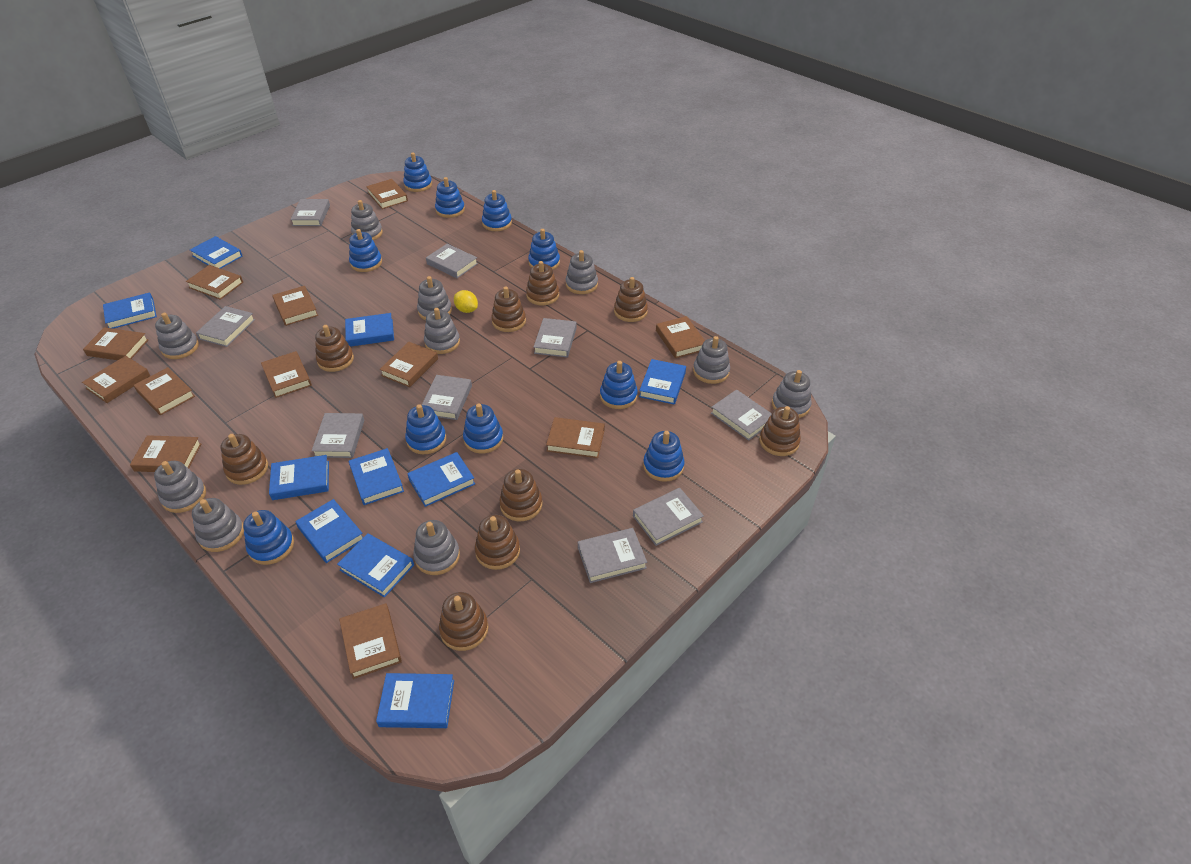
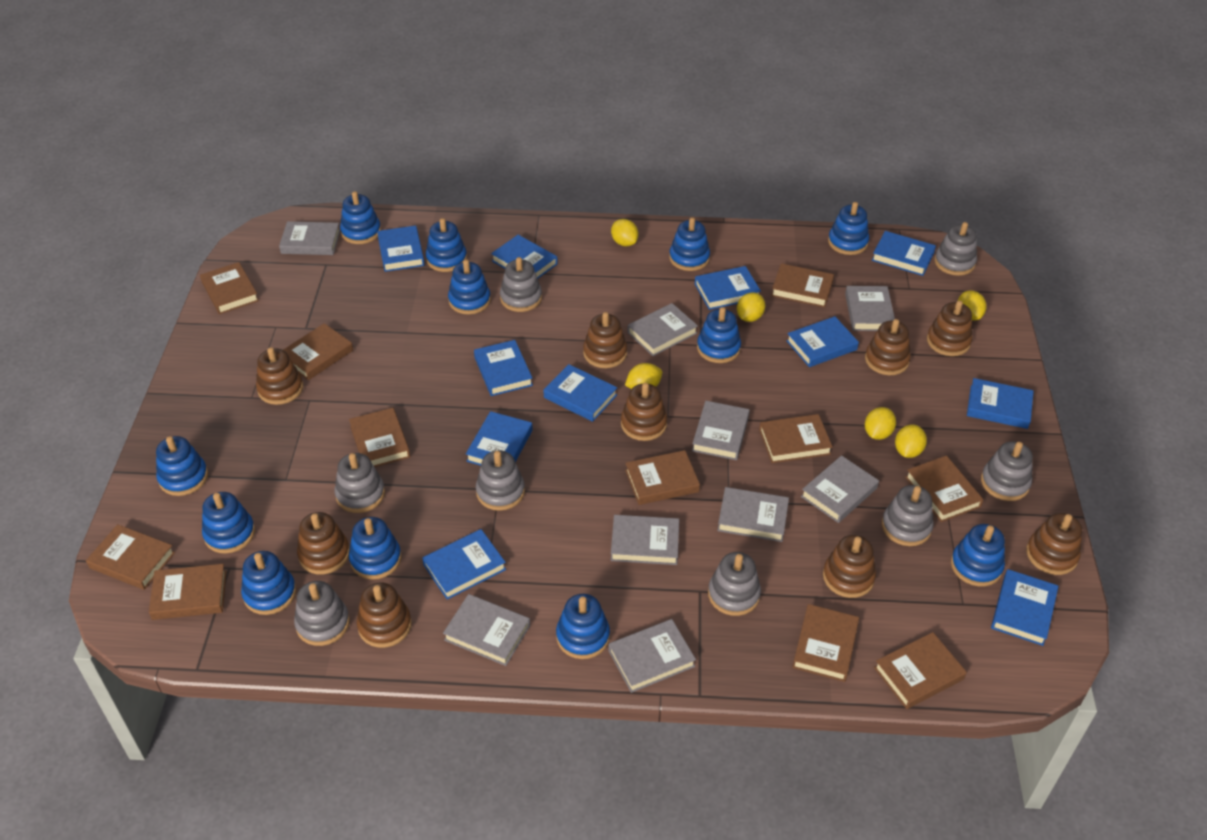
blue book: 10 -> 11
blue stacking toy: 10 -> 12
brown book: 12 -> 11
grey stacking toy: 10 -> 8
yellow lemon: 1 -> 6

